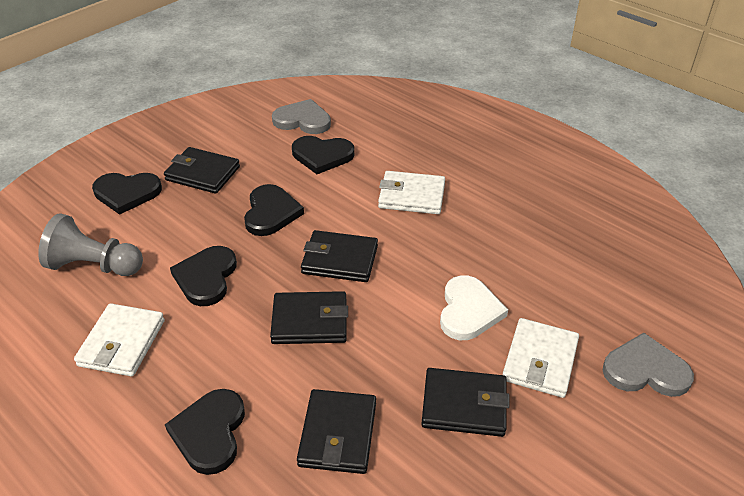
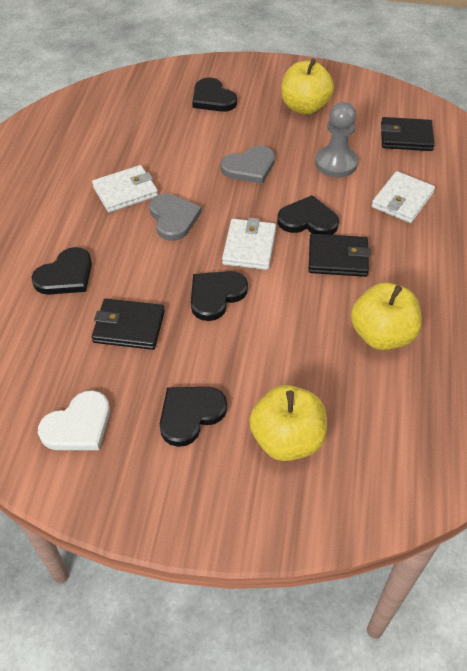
black wallet: 5 -> 3
yellow apple: 0 -> 3

